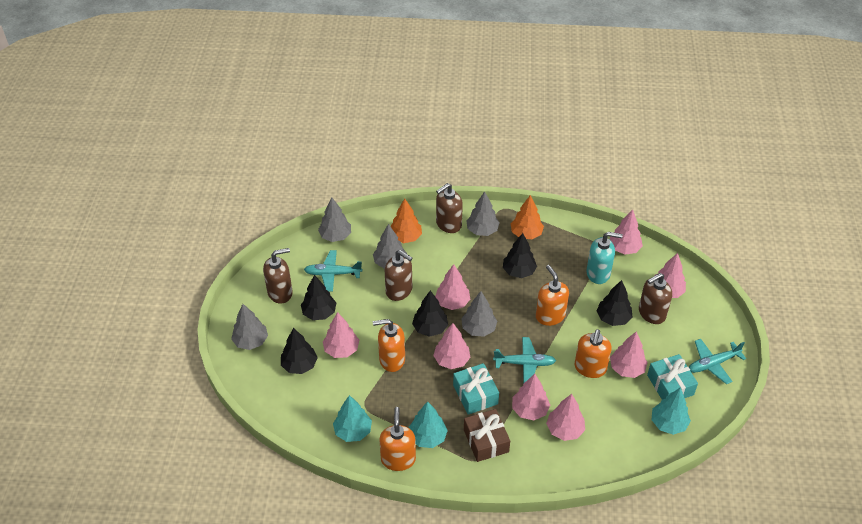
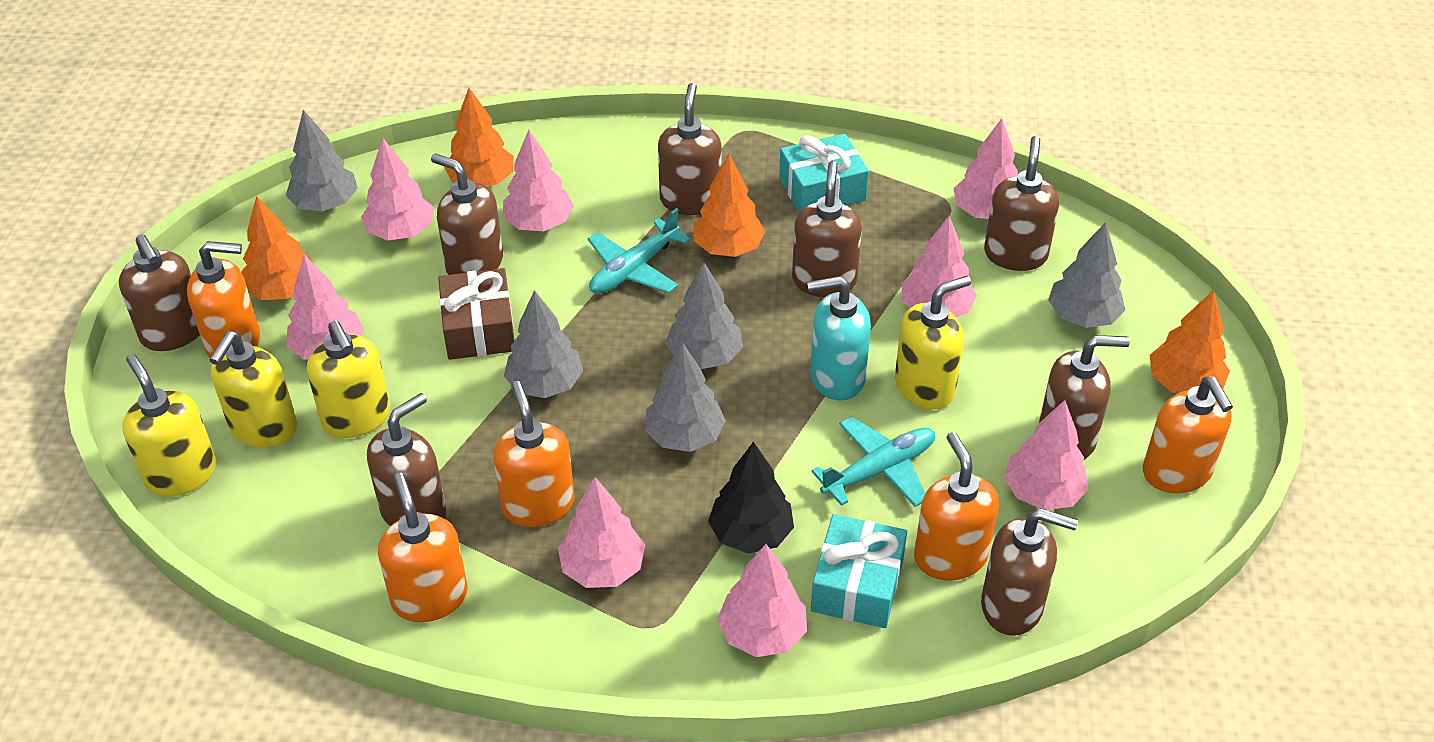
black tree: 5 -> 1
brown soap dispenser: 4 -> 8
orange soap dispenser: 4 -> 5
orange tree: 2 -> 4
turquoise plane: 3 -> 2
turquoise tree: 3 -> 0
yellow soap dispenser: 0 -> 4

